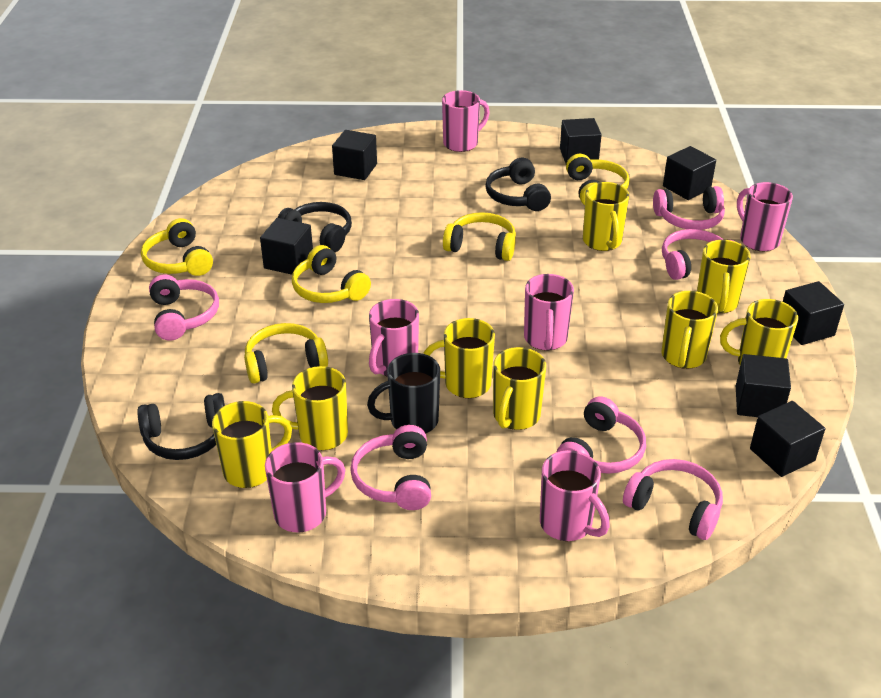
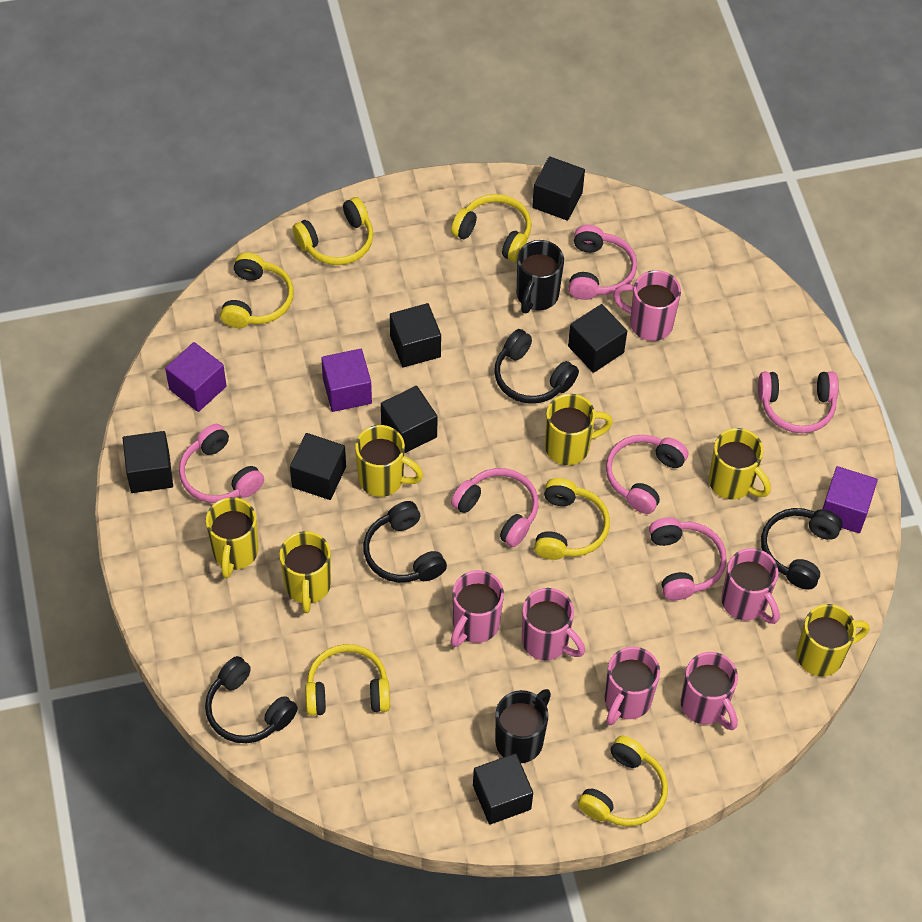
black headphones: 3 -> 4
black mug: 1 -> 2
purple cube: 0 -> 3
yellow headphones: 5 -> 6
yellow mug: 8 -> 6

